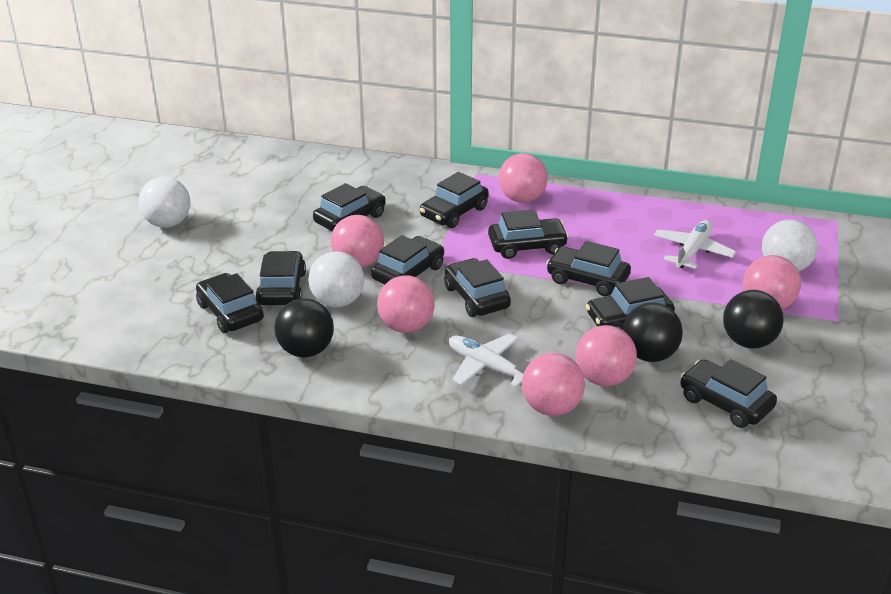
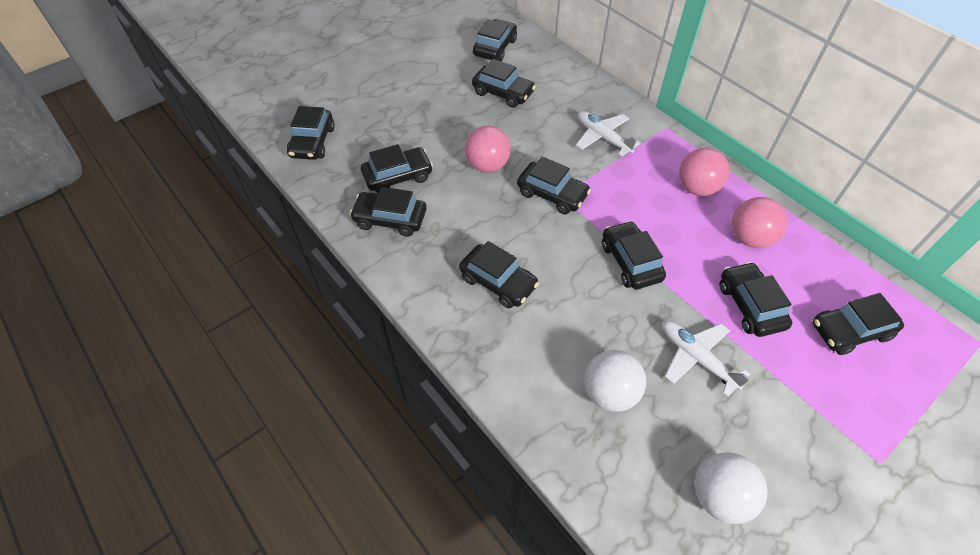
black ball: 3 -> 0
pink ball: 6 -> 3
white ball: 3 -> 2

